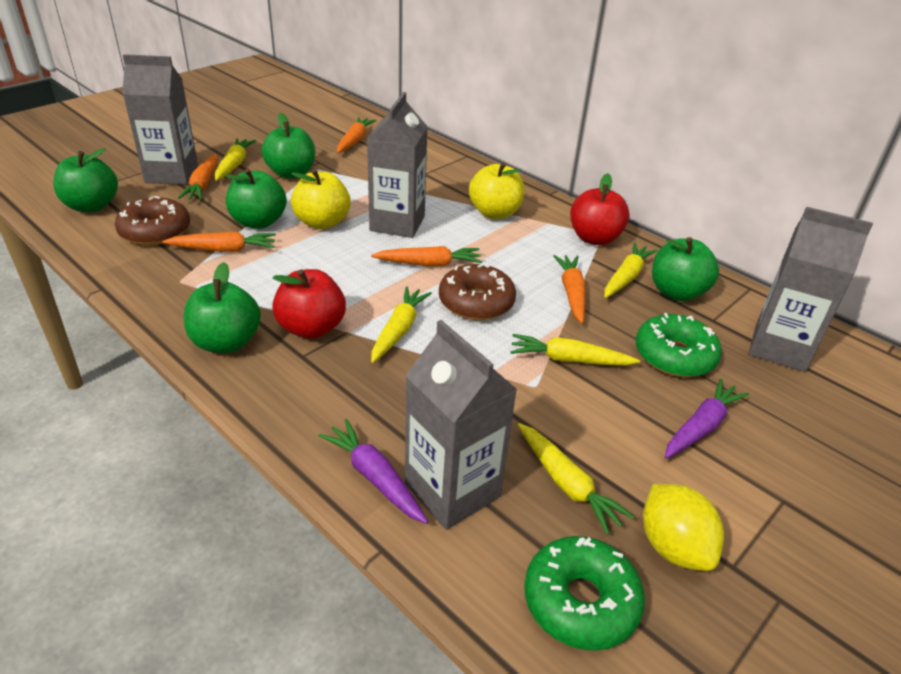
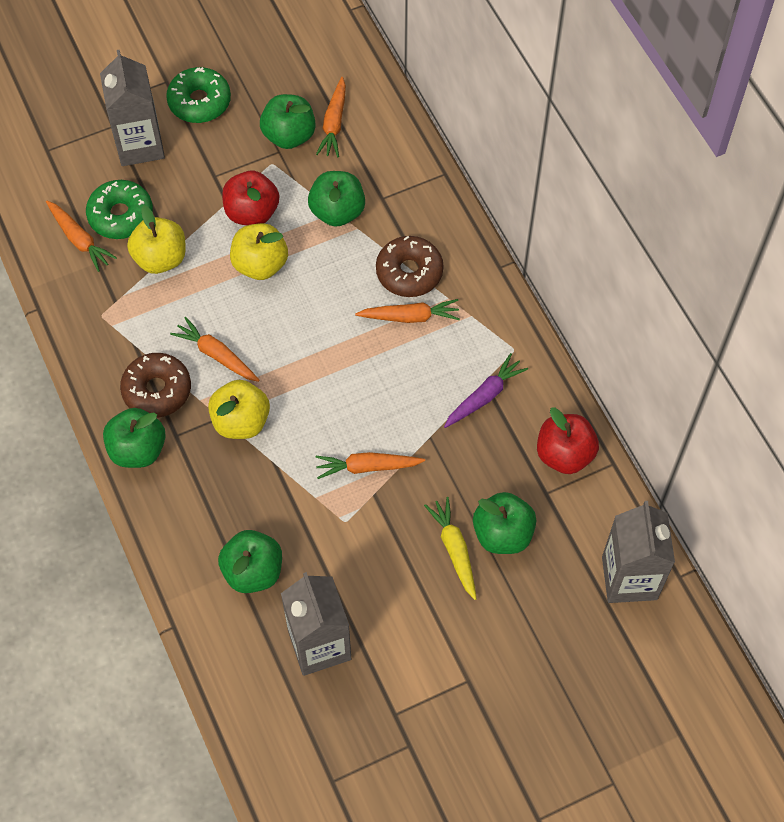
grey carton: 4 -> 3
purple carrot: 2 -> 1
yellow apple: 2 -> 3
yellow carrot: 5 -> 1
yellow lemon: 1 -> 0

